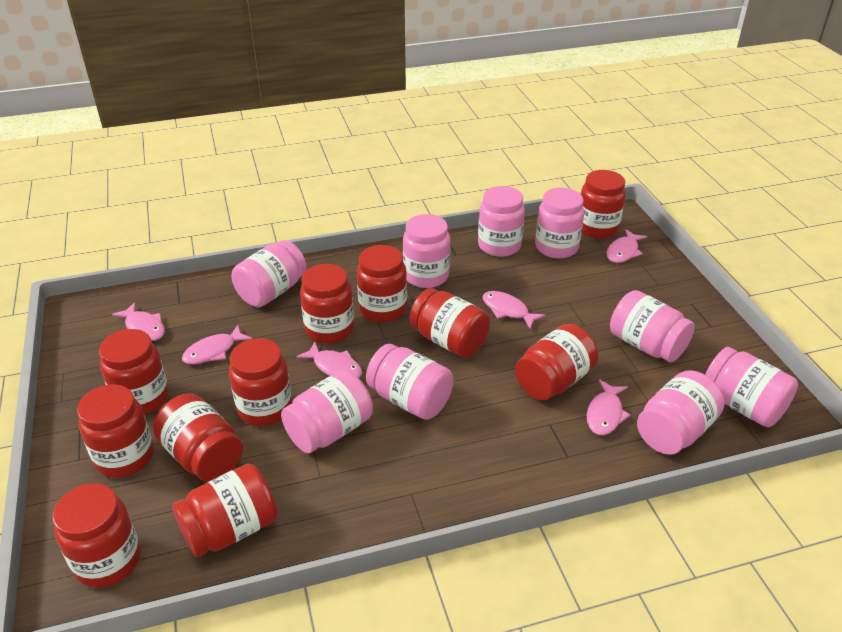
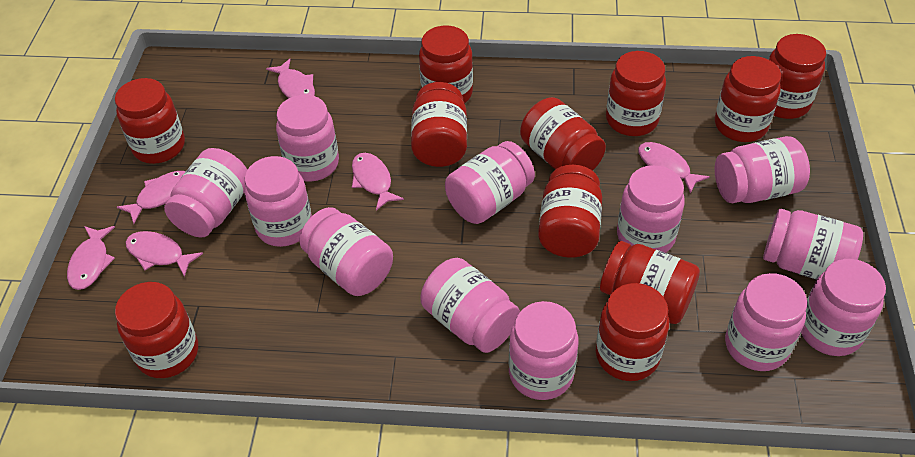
pink jar: 9 -> 12

